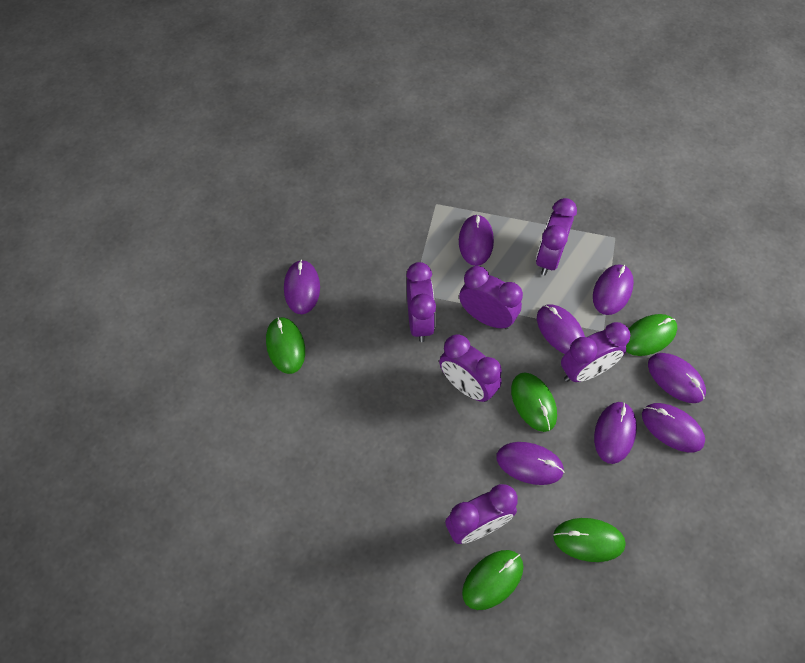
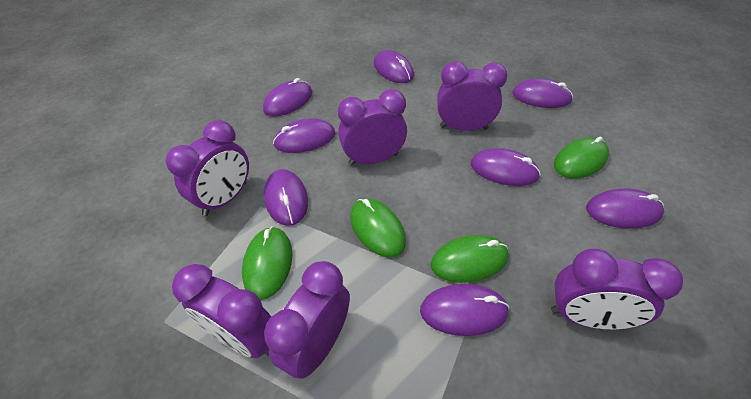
green mouse: 5 -> 4

